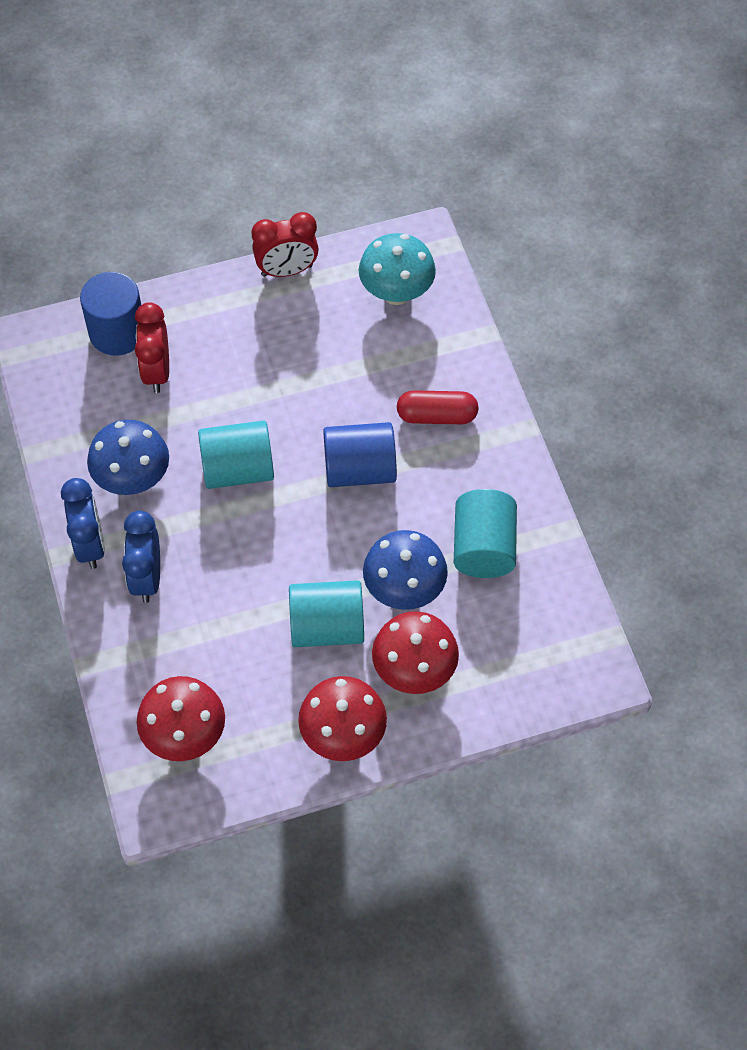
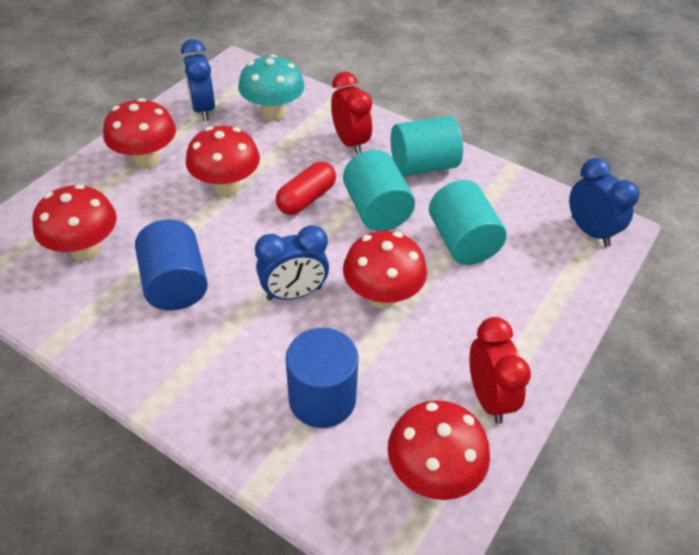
blue clock: 2 -> 3
blue mushroom: 2 -> 0
red mushroom: 3 -> 5

